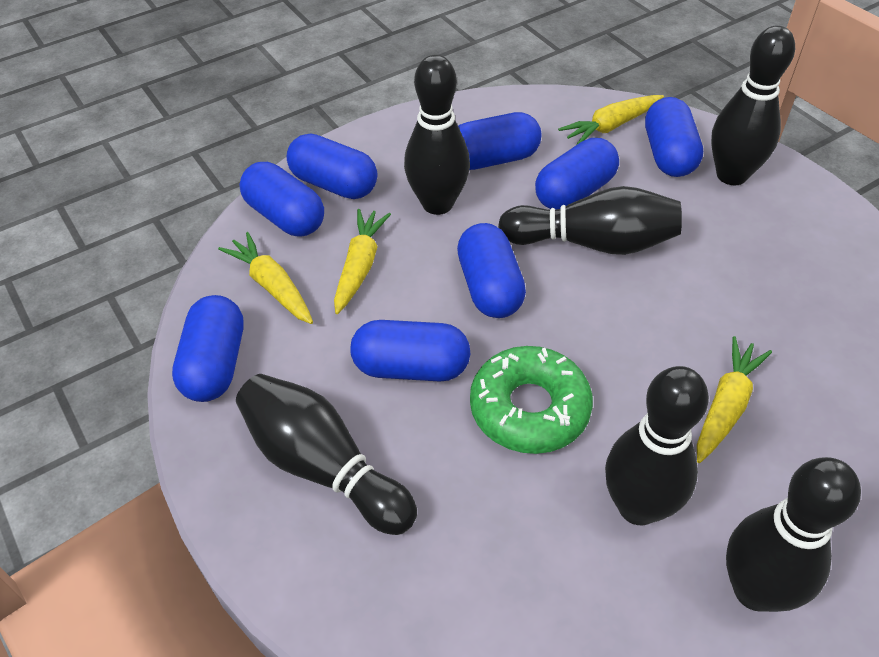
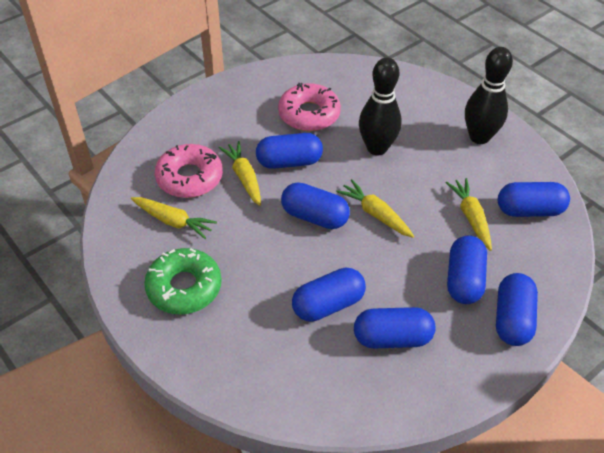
black bowling pin: 6 -> 2
blue capsule: 8 -> 7
pink donut: 0 -> 2

